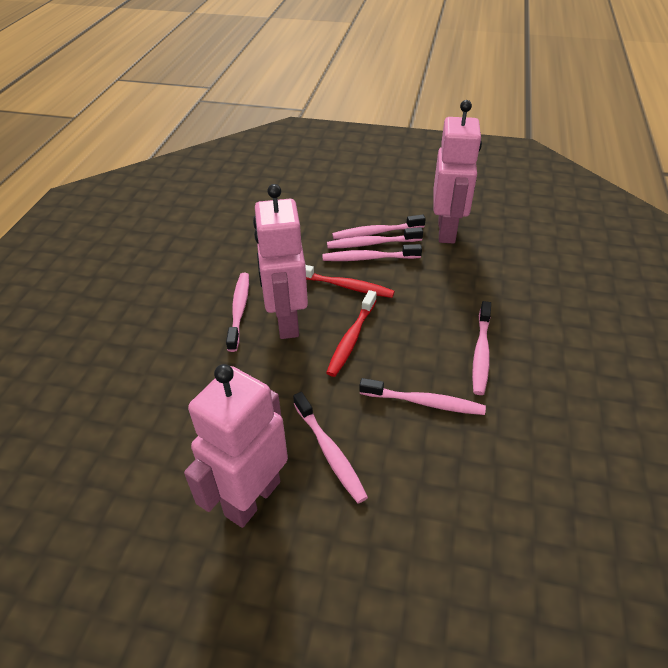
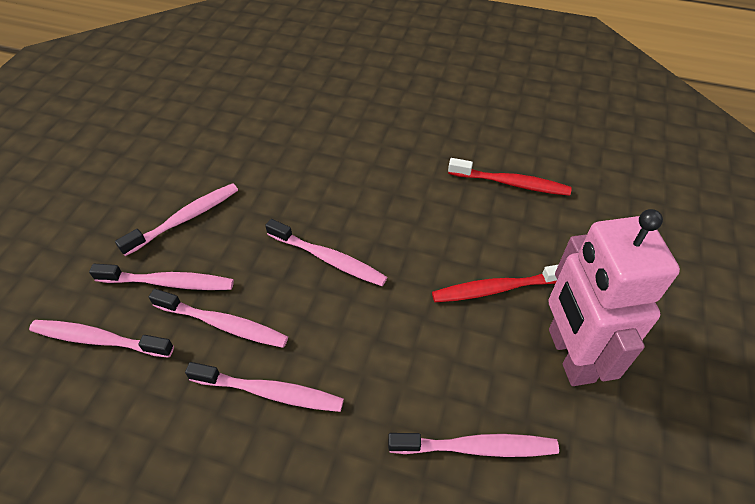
pink robot: 3 -> 1

